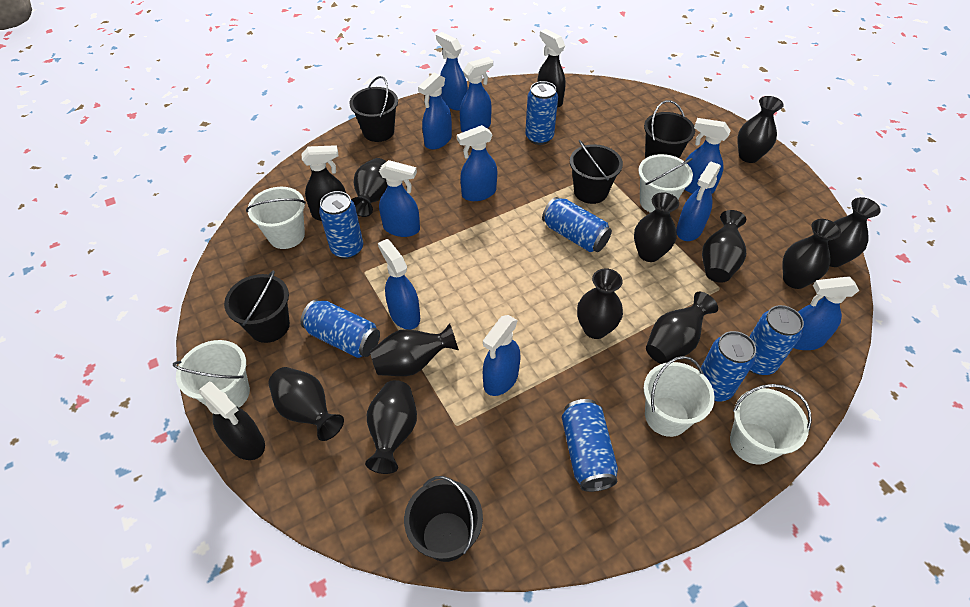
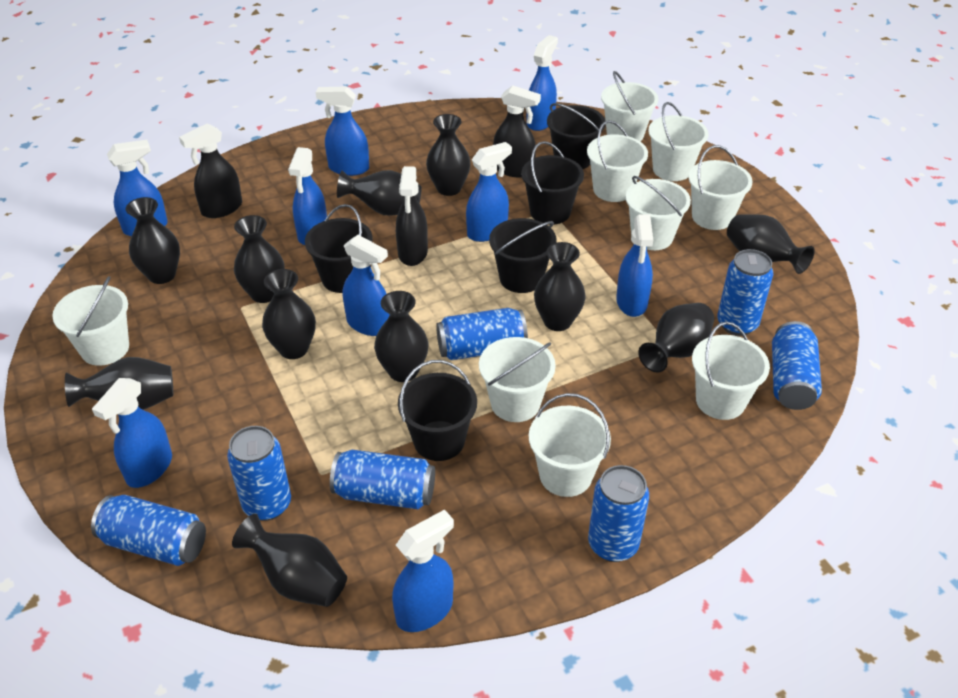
blue spray bottle: 10 -> 9
white bucket: 5 -> 9

